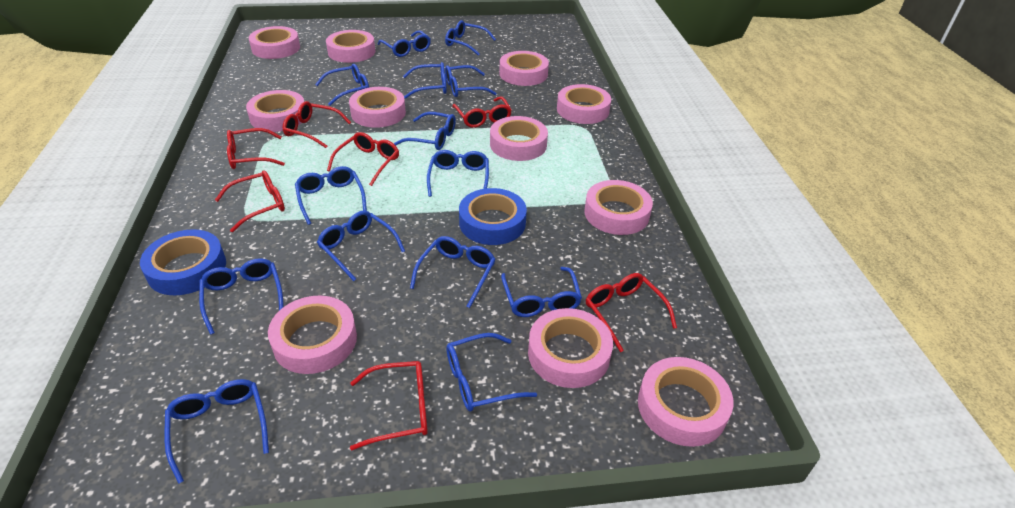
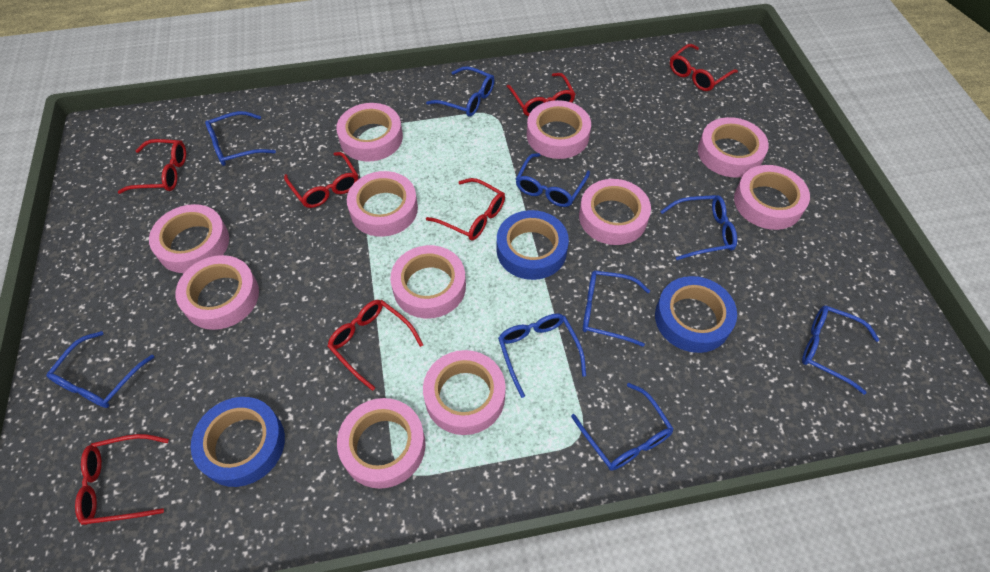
blue glasses: 14 -> 9
blue tape: 2 -> 3

